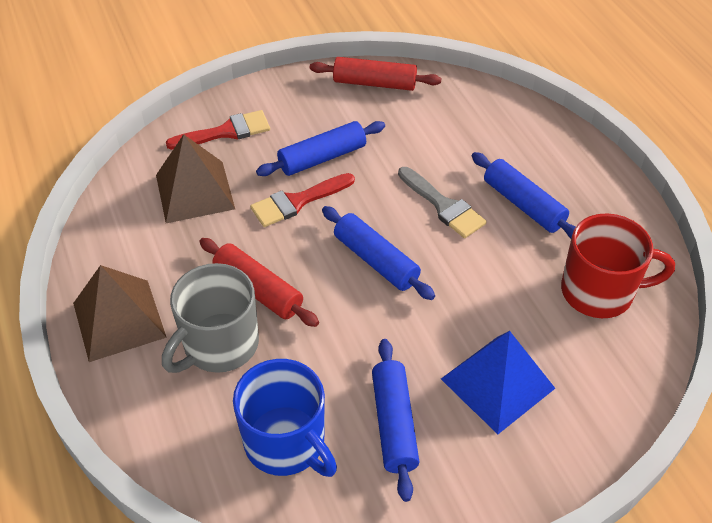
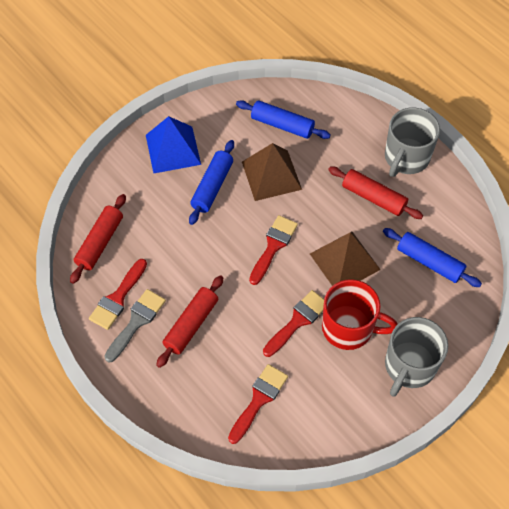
blue mug: 1 -> 0
blue rolling pin: 4 -> 3
grey mug: 1 -> 2
red brush: 2 -> 4
red rolling pin: 2 -> 3

